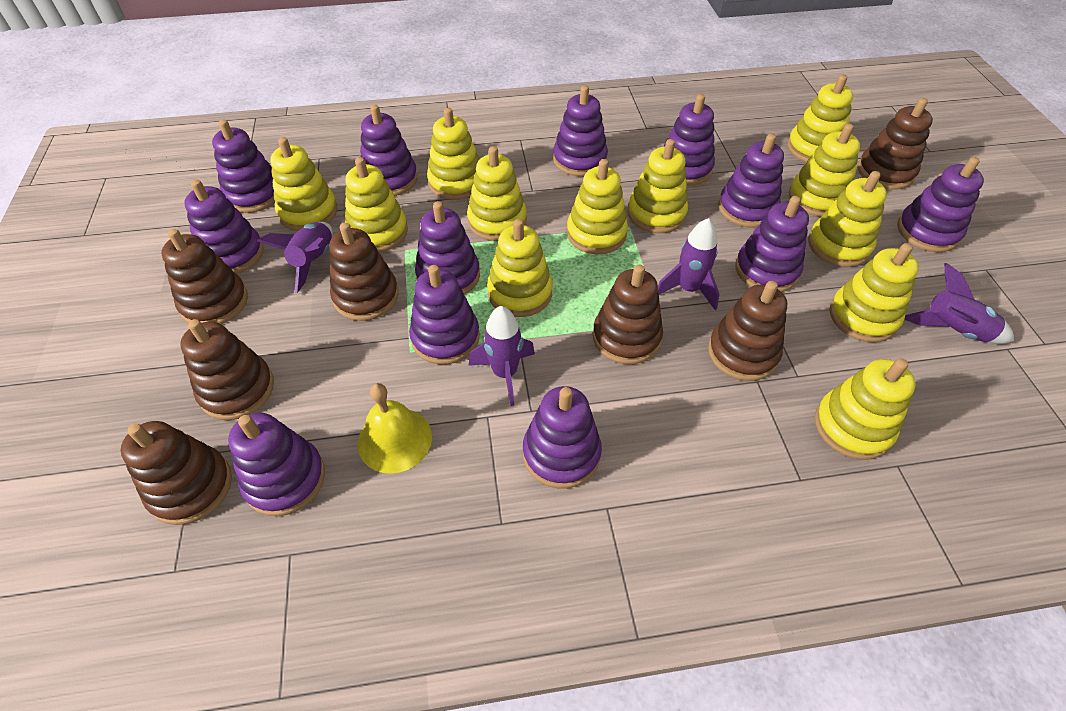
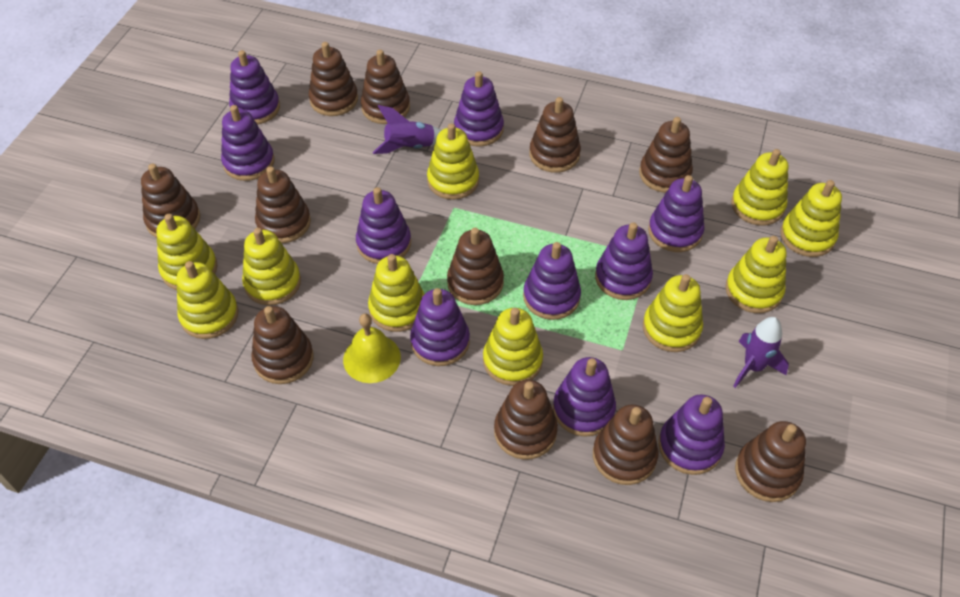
brown stacking toy: 7 -> 11
purple rocket: 4 -> 2
purple stacking toy: 12 -> 10
yellow stacking toy: 12 -> 10

